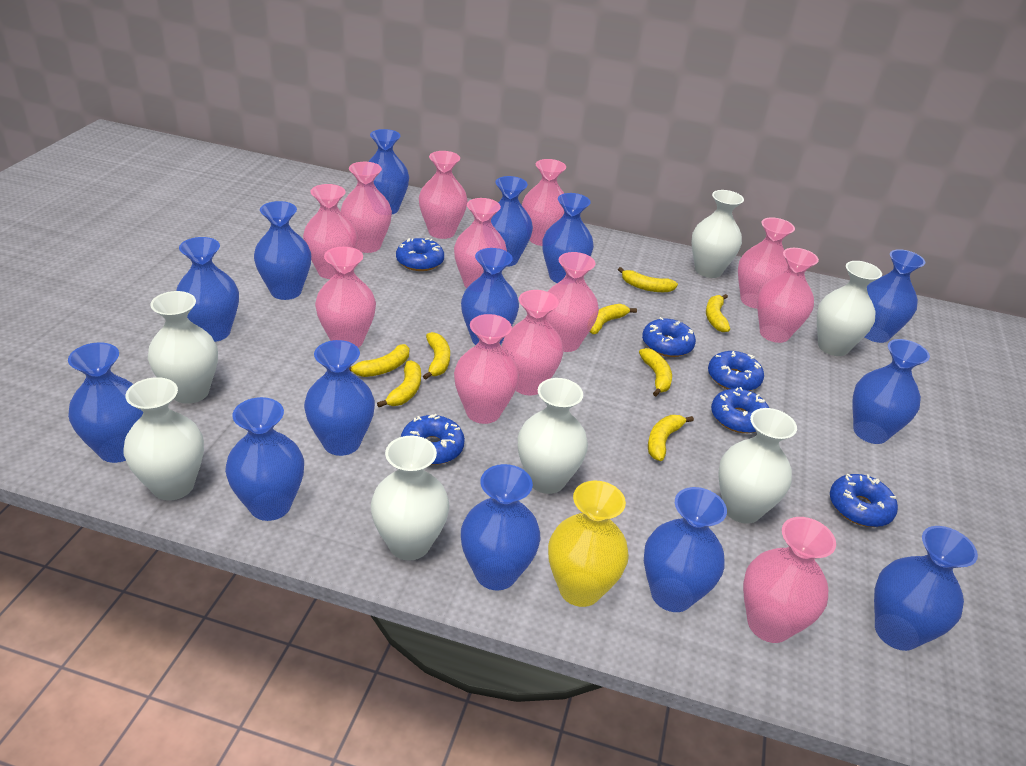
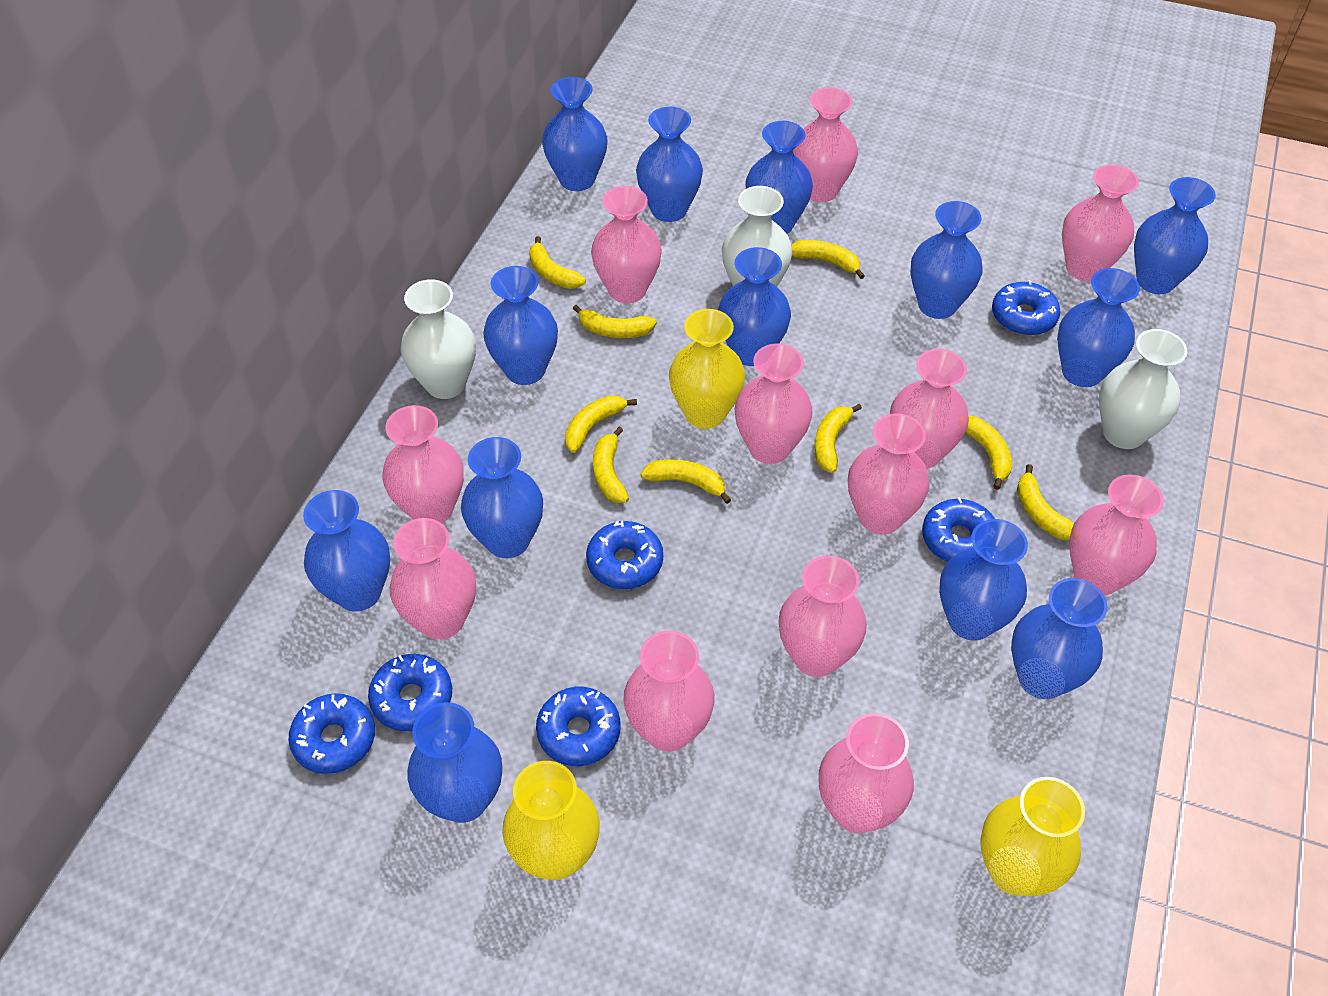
blue vase: 14 -> 13
white vase: 7 -> 3
yellow banana: 8 -> 9
yellow vase: 1 -> 3

